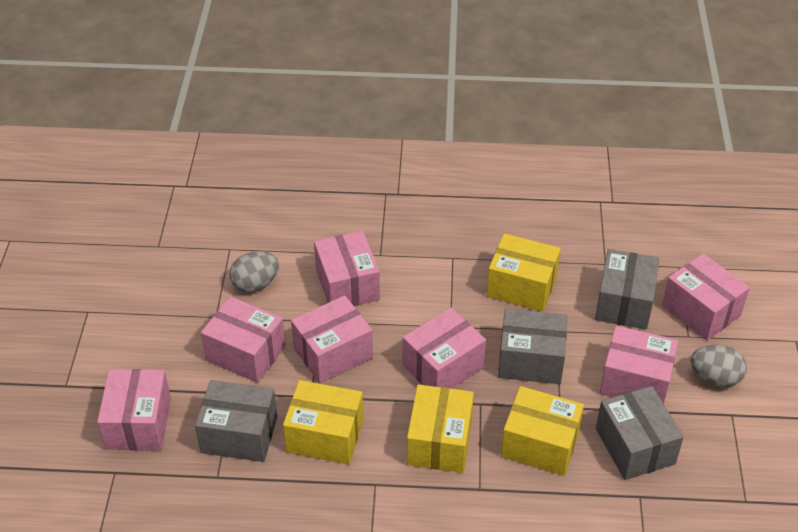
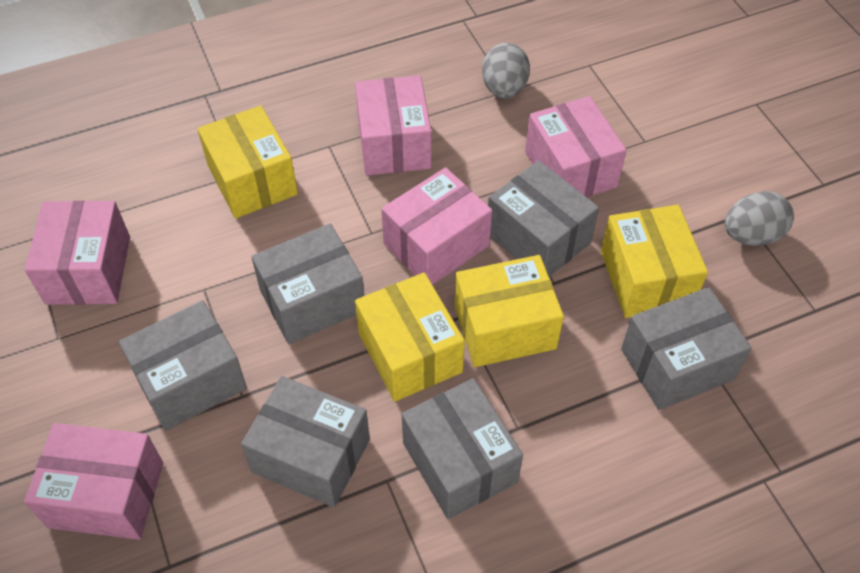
grey box: 4 -> 6
pink box: 7 -> 5

